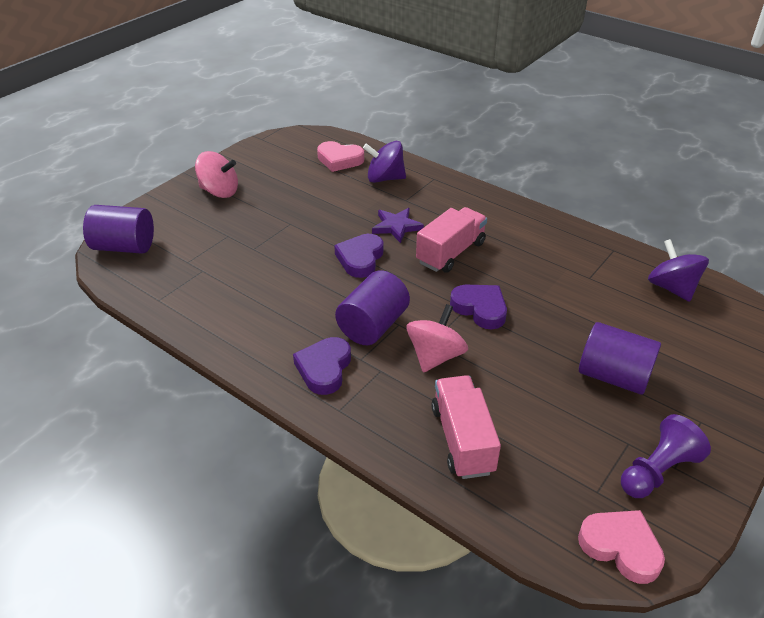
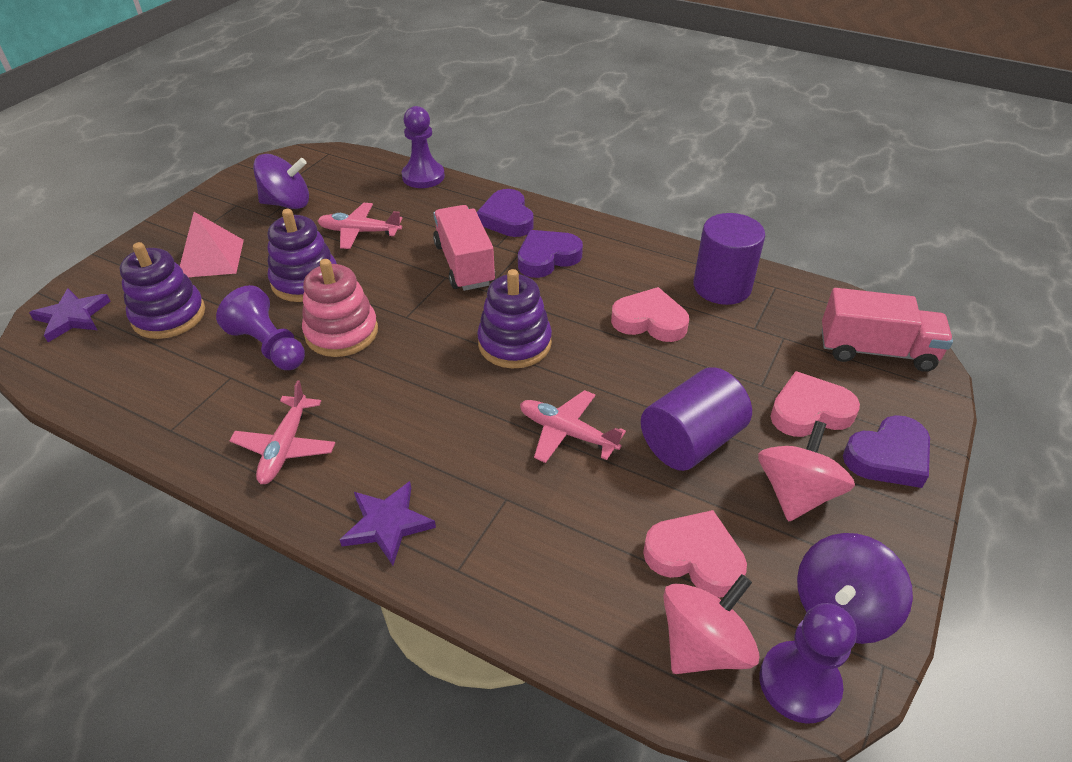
pink heart: 2 -> 3
pink plane: 0 -> 3
pink pyramid: 0 -> 1
pink stacking toy: 0 -> 1
purple cylinder: 3 -> 2
purple pawn: 1 -> 3
purple stacking toy: 0 -> 3
purple star: 1 -> 2

